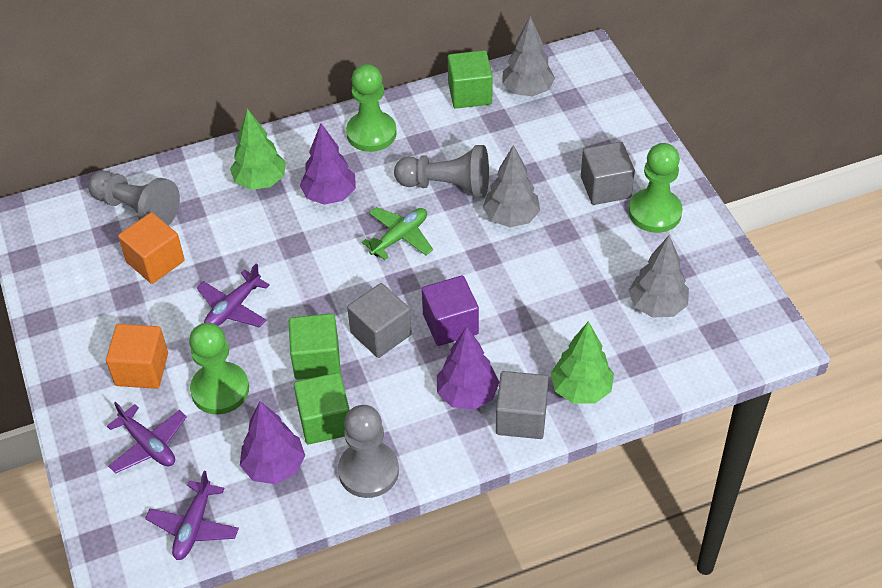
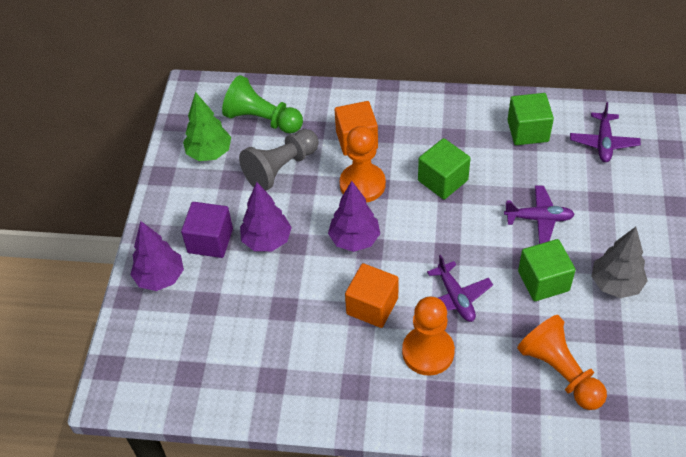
green pawn: 3 -> 1
green plane: 1 -> 0
green tree: 2 -> 1
grey cube: 3 -> 0
grey pawn: 3 -> 1
grey tree: 3 -> 1
orange pawn: 0 -> 3

